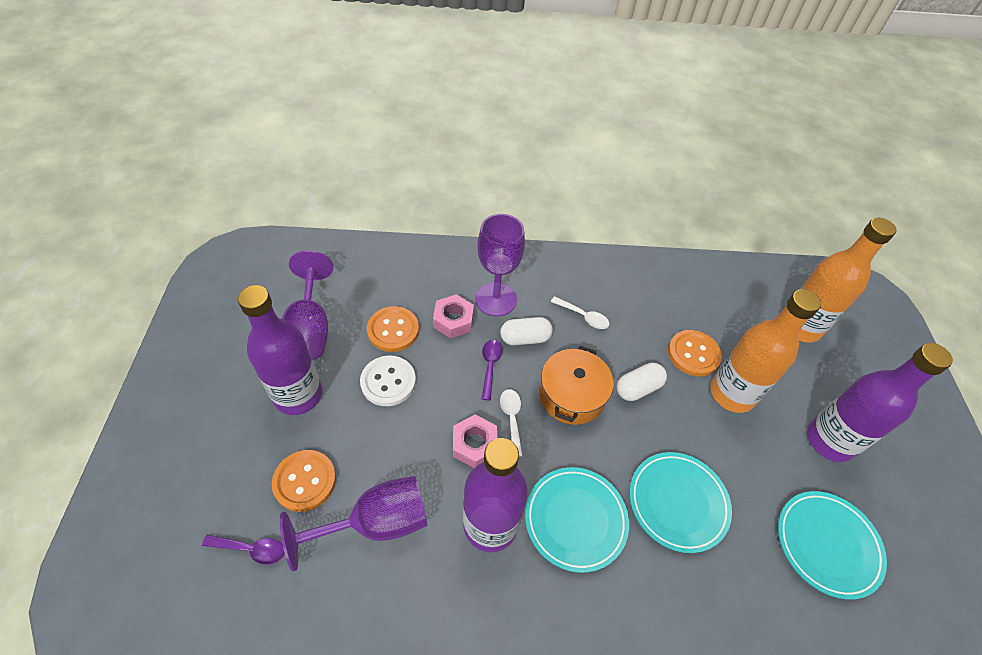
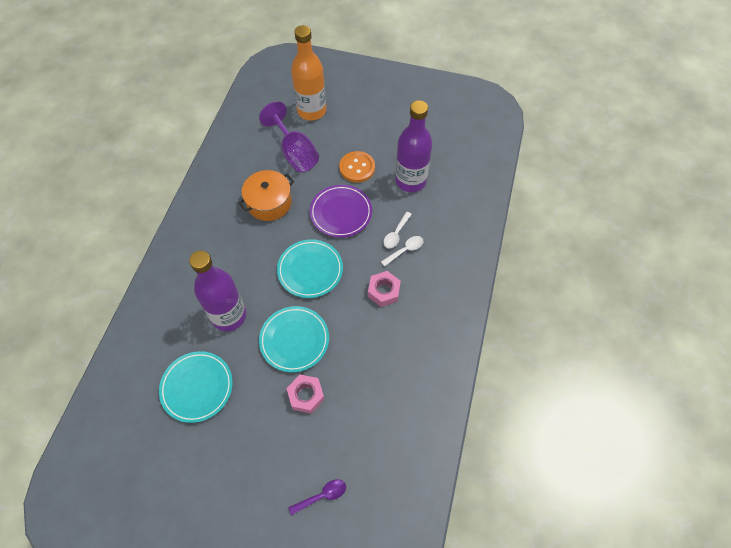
orange bottle: 2 -> 1
orange button: 3 -> 1
purple bottle: 3 -> 2
purple goblet: 3 -> 1
purple plate: 0 -> 1
purple spoon: 2 -> 1
white button: 1 -> 0
white capsule: 2 -> 0

